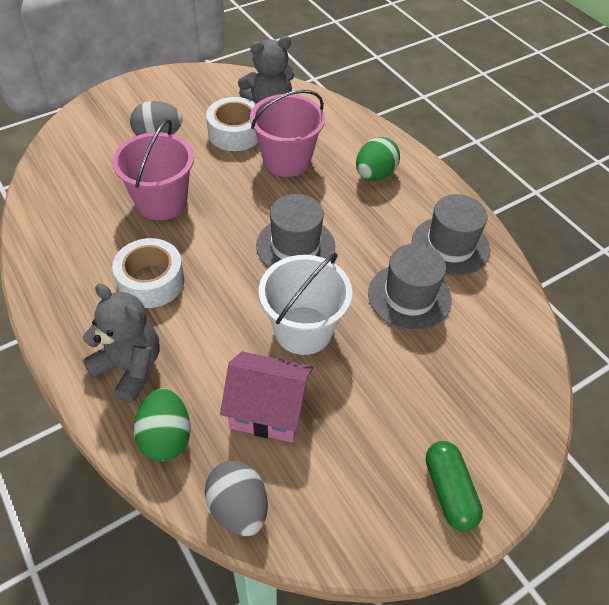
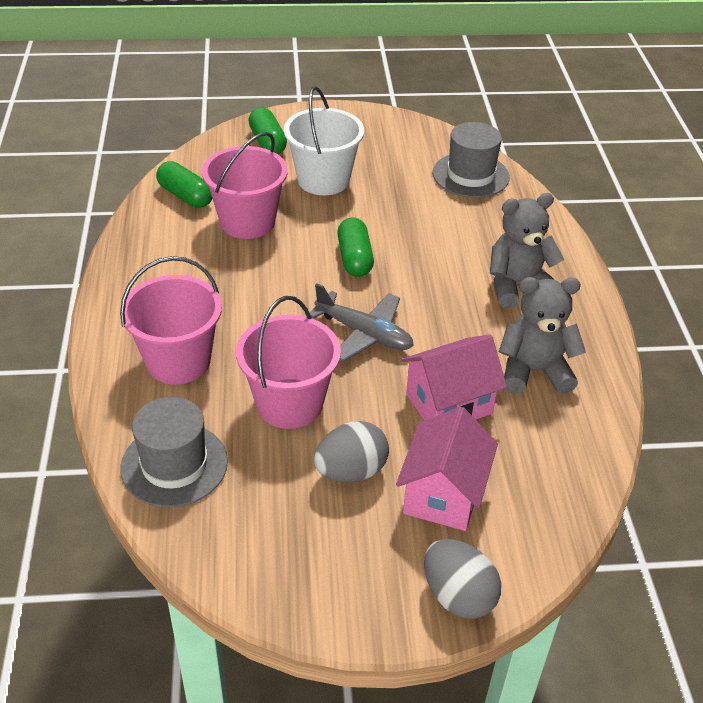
green capsule: 1 -> 3
green egg: 2 -> 0
grey hat: 3 -> 2
grey plane: 0 -> 1
pink bucket: 2 -> 3
pink house: 1 -> 2
white tape: 2 -> 0

